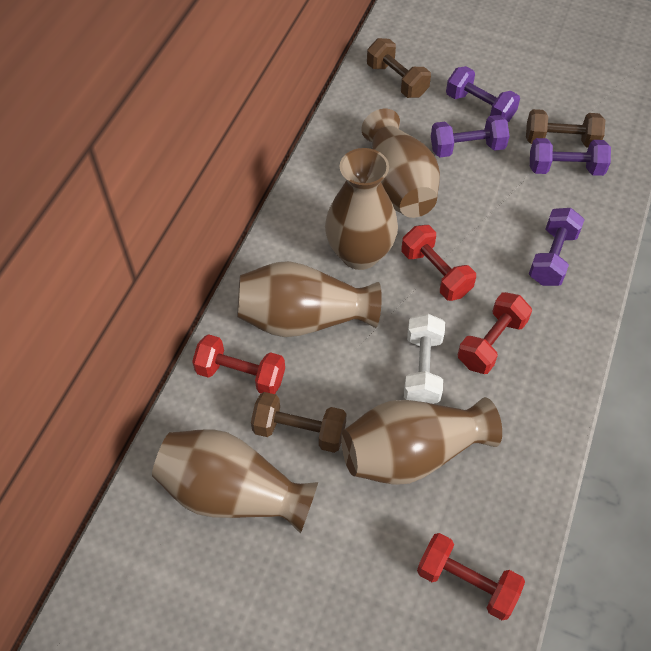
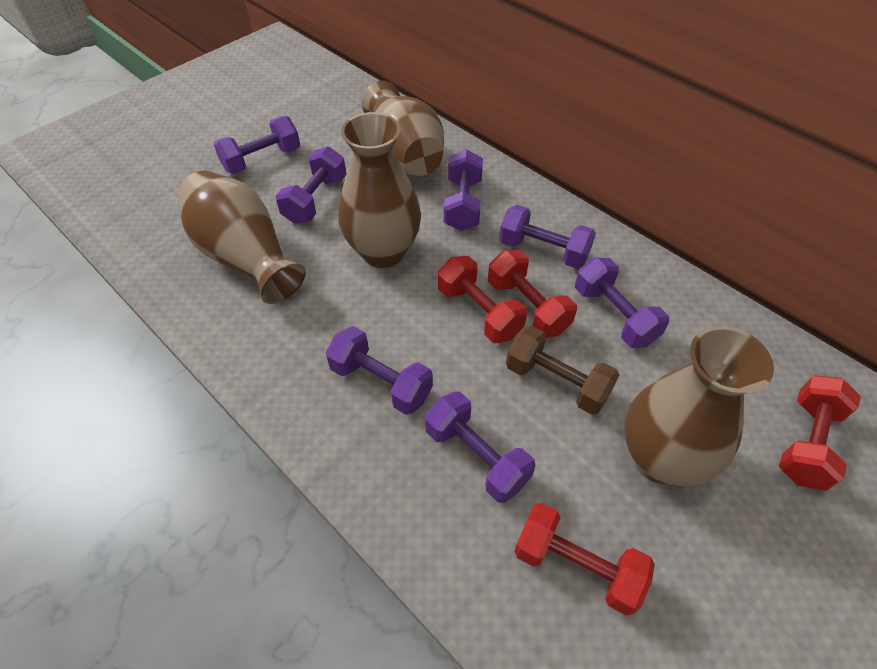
brown dumbbell: 3 -> 1
brown vase: 5 -> 4
purple dumbbell: 4 -> 7
white dumbbell: 1 -> 0

